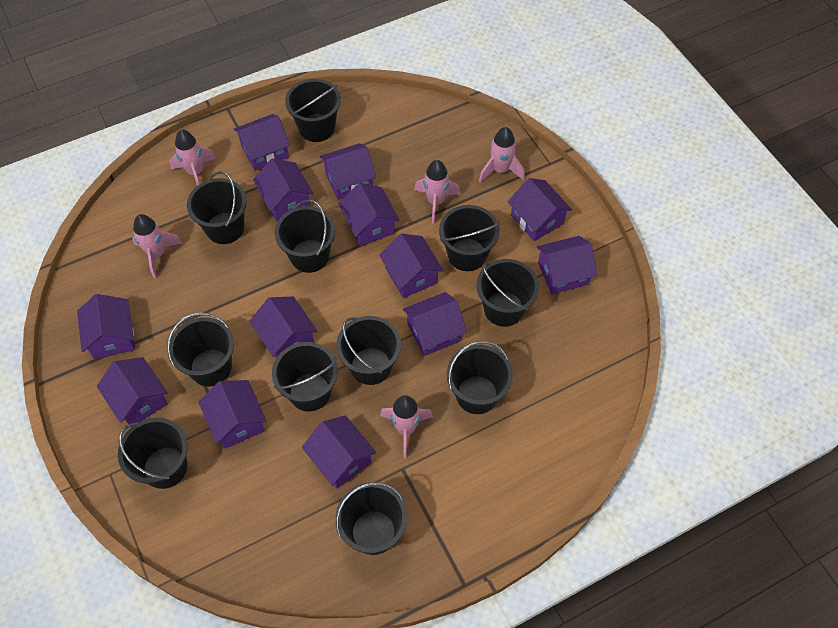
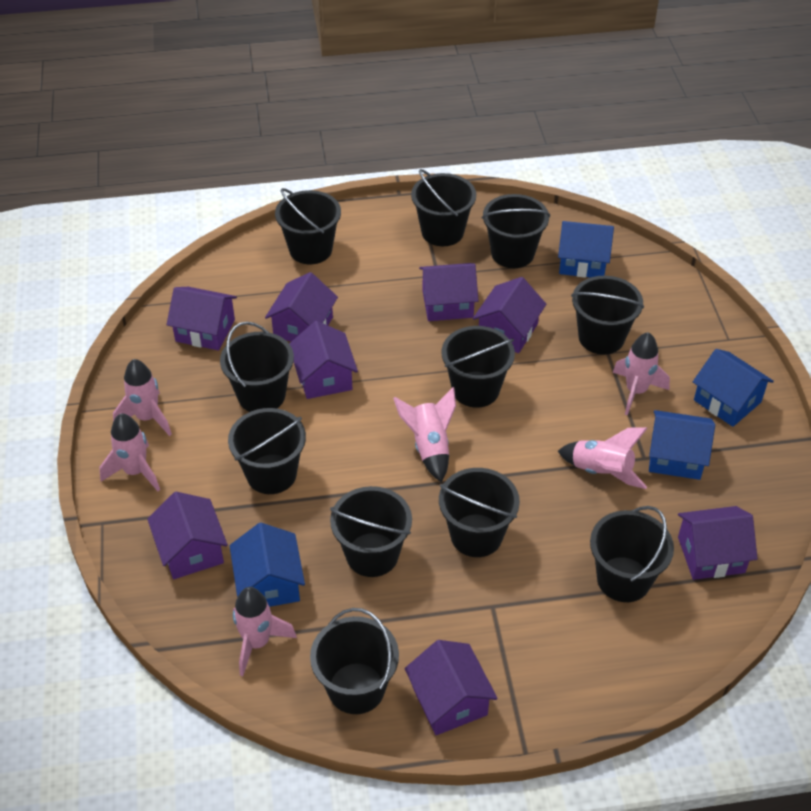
blue house: 0 -> 4
pink rocket: 5 -> 6
purple house: 13 -> 8

